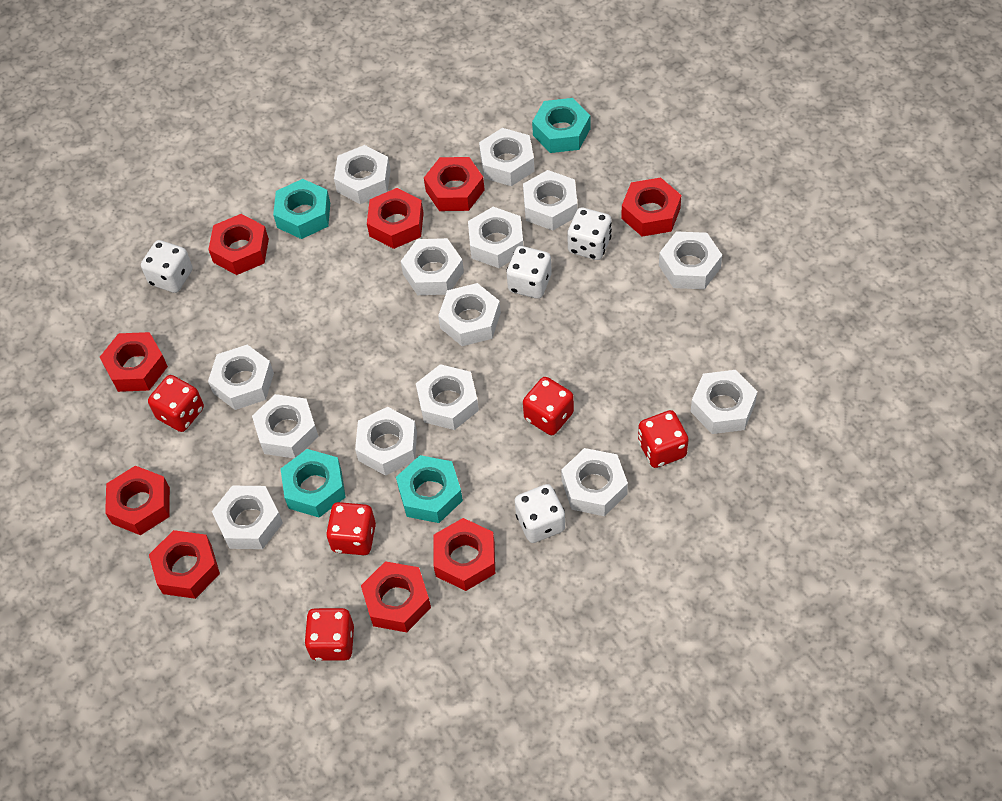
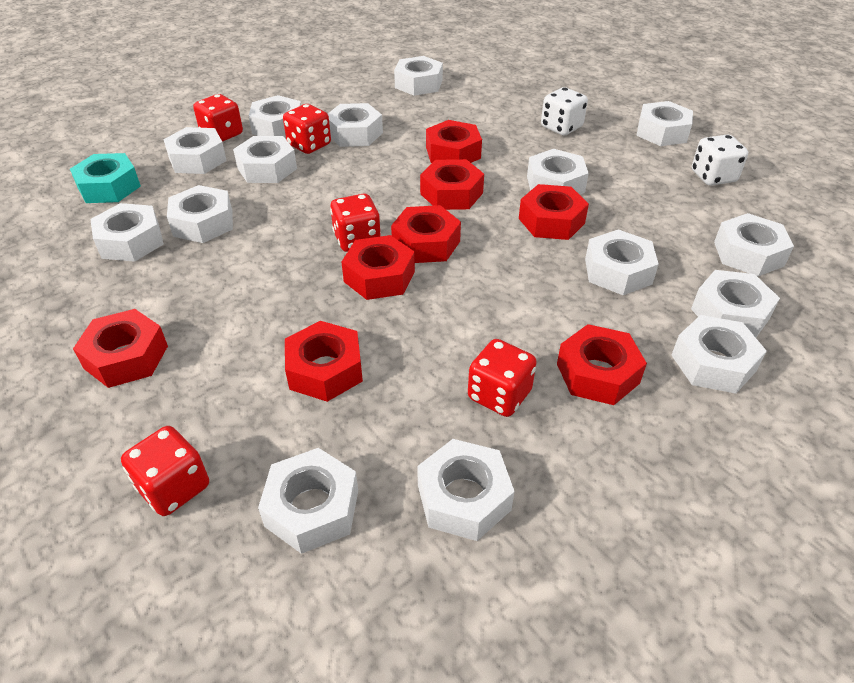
red nut: 9 -> 8
turquoise nut: 4 -> 1
white dice: 4 -> 2
white nut: 14 -> 15

